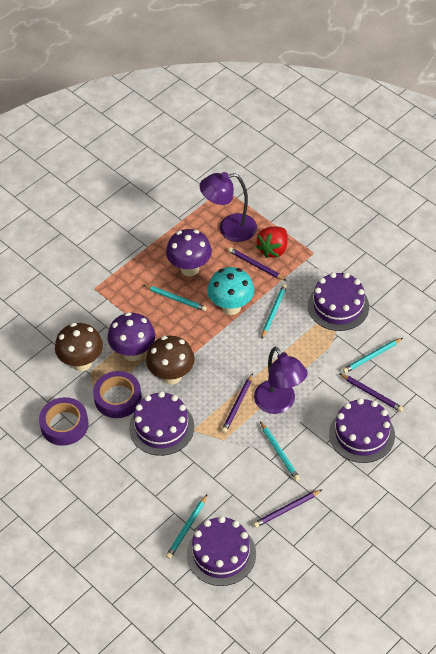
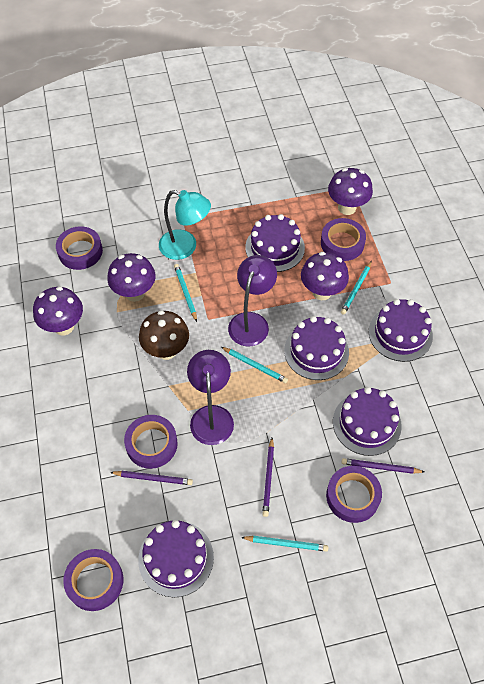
brown mushroom: 2 -> 1
purple cake: 4 -> 5
purple mushroom: 2 -> 4
purple pencil: 4 -> 3
purple tape: 2 -> 5
red strawberry: 1 -> 0
turquoise lamp: 0 -> 1
turquoise mushroom: 1 -> 0
turquoise pencil: 5 -> 4

